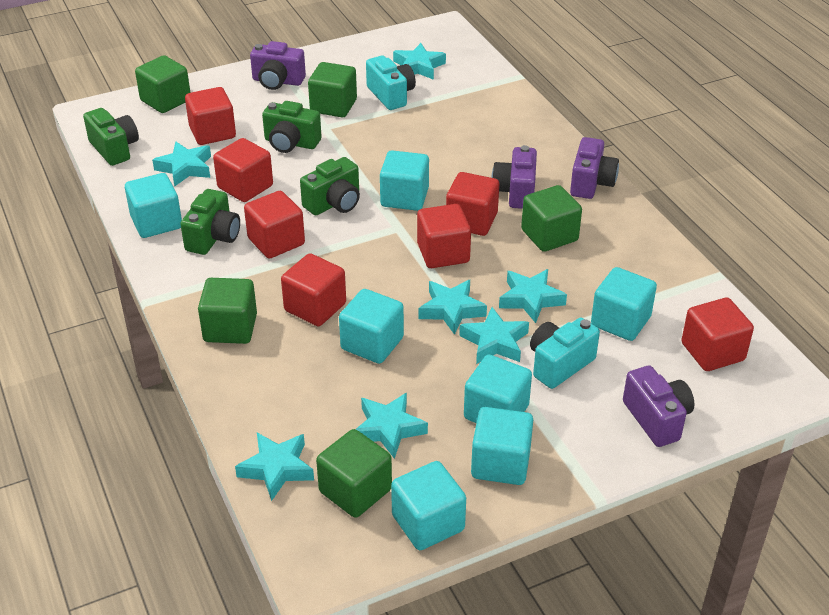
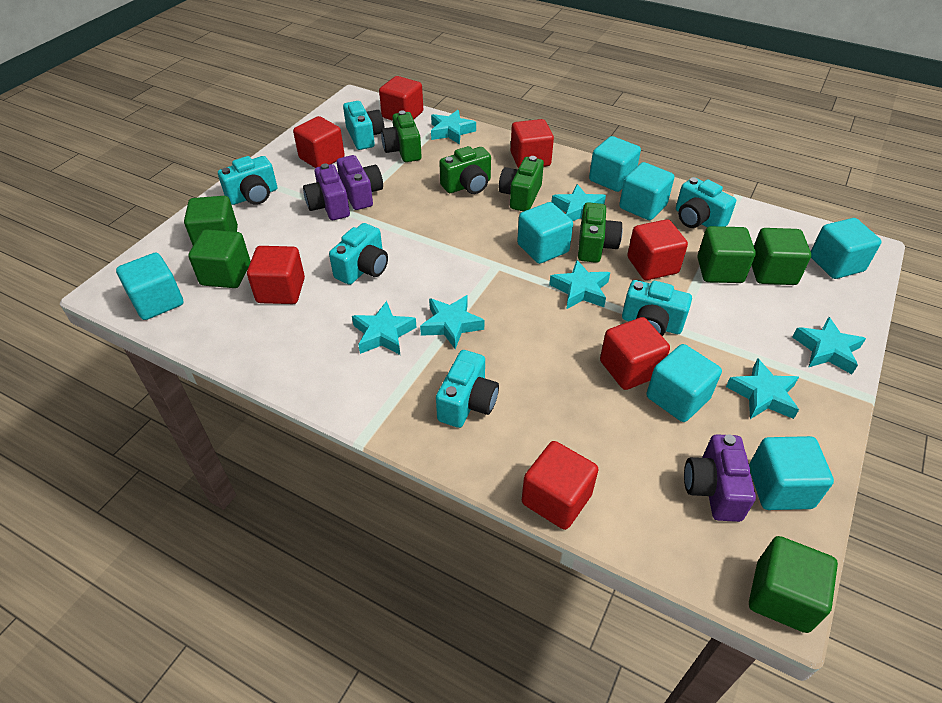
purple camera: 4 -> 3
turquoise camera: 2 -> 6

